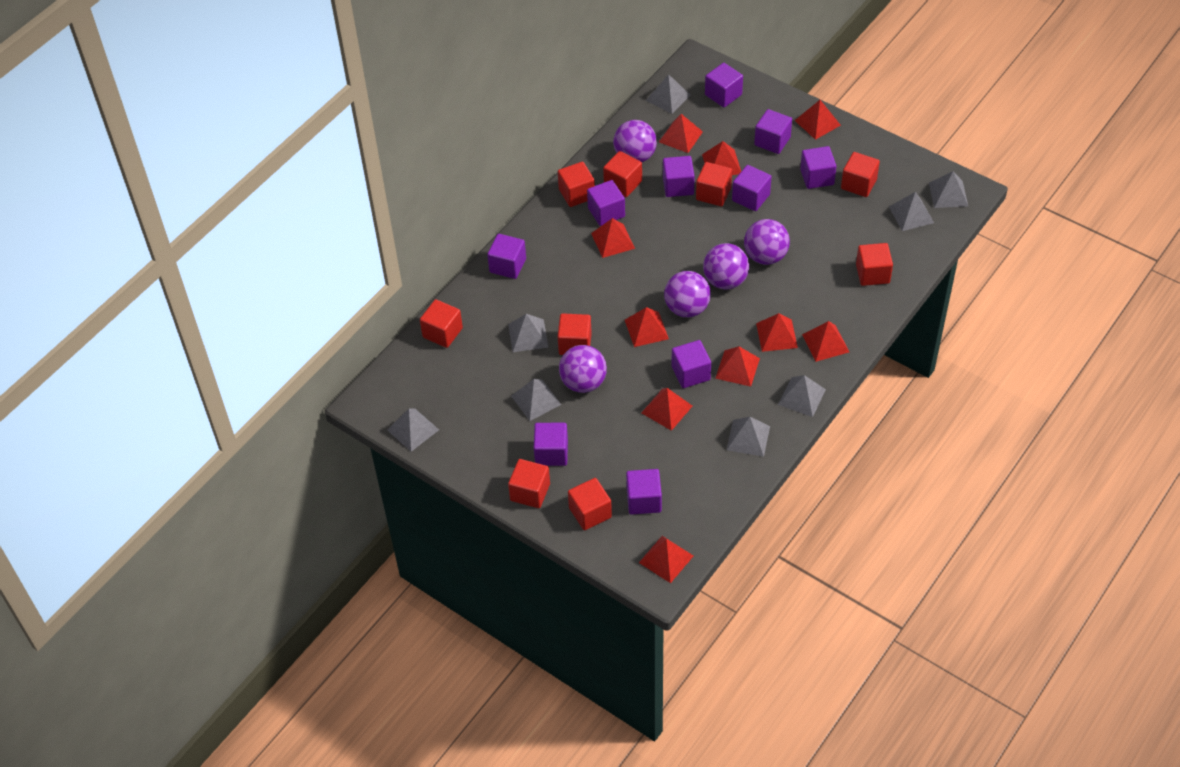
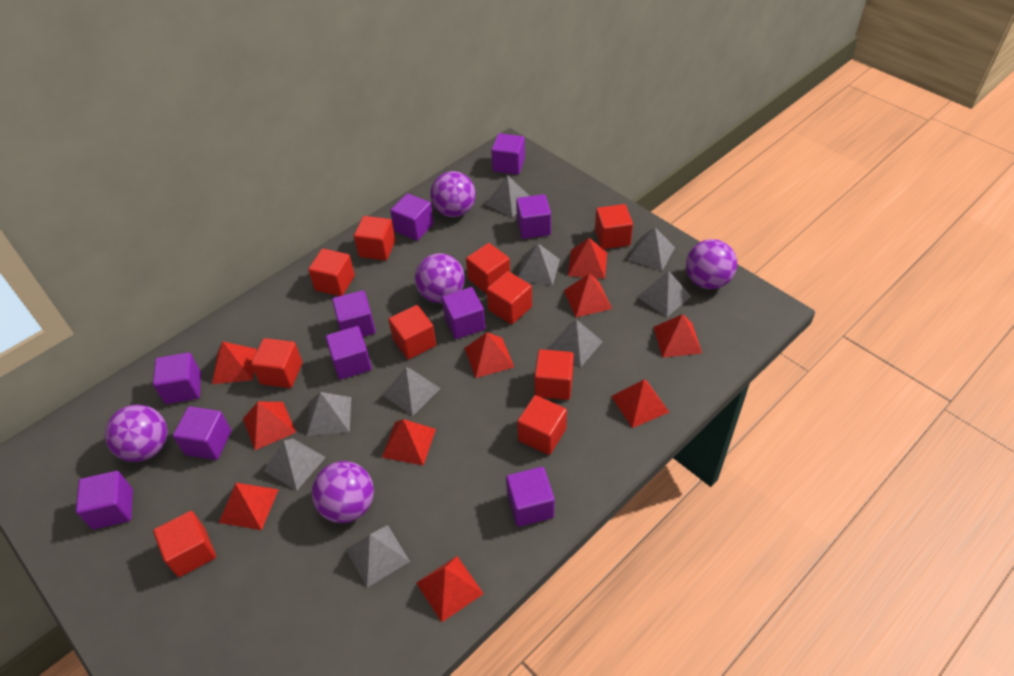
grey pyramid: 8 -> 9
red cube: 9 -> 10

